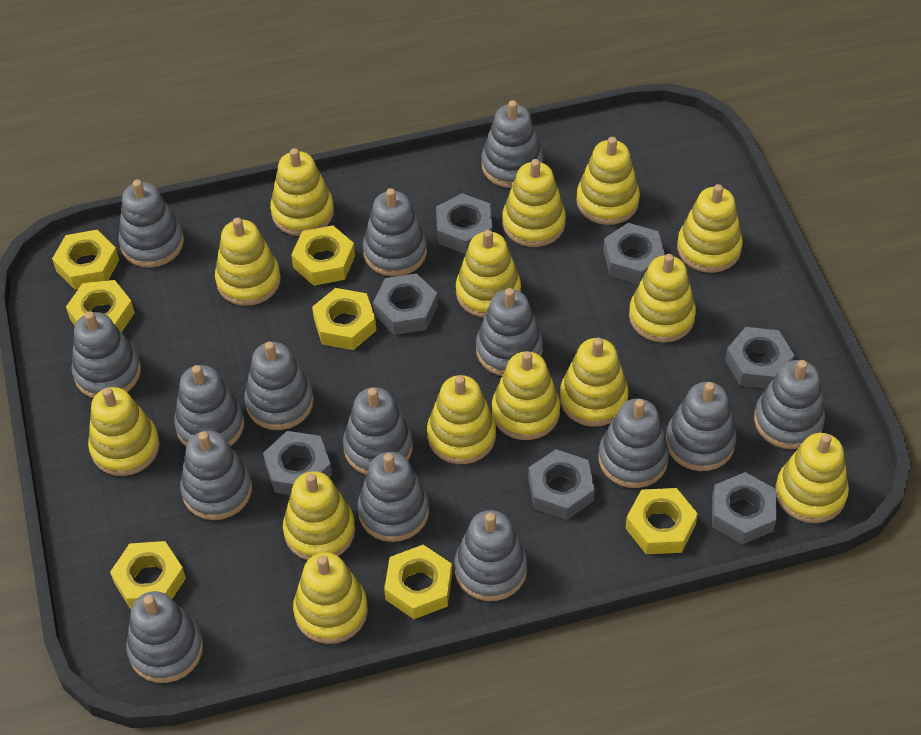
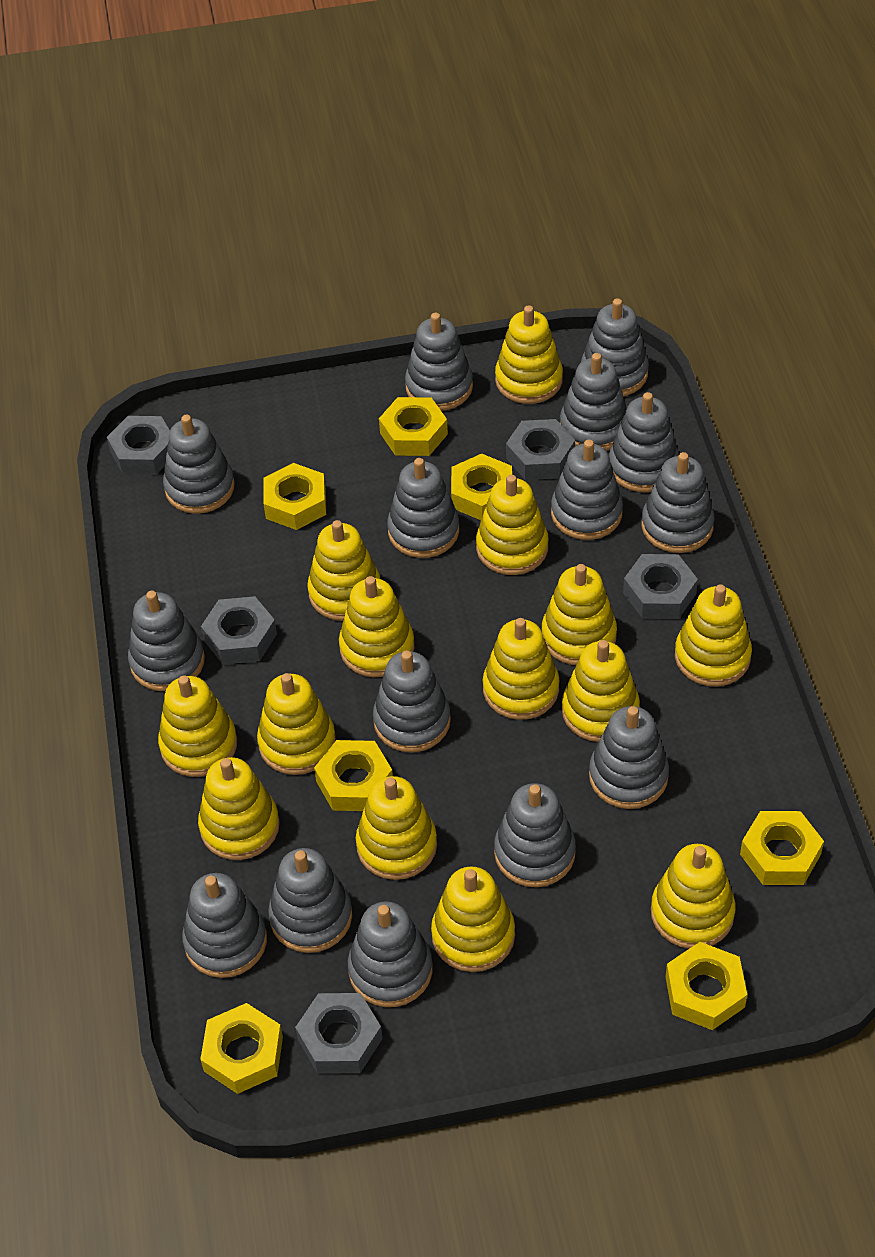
grey nut: 7 -> 5

